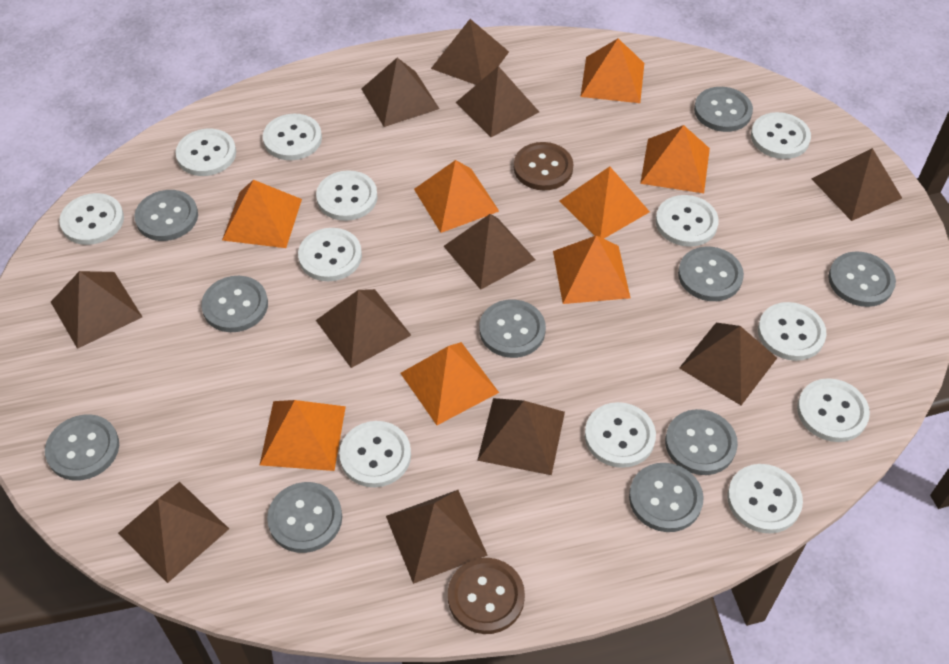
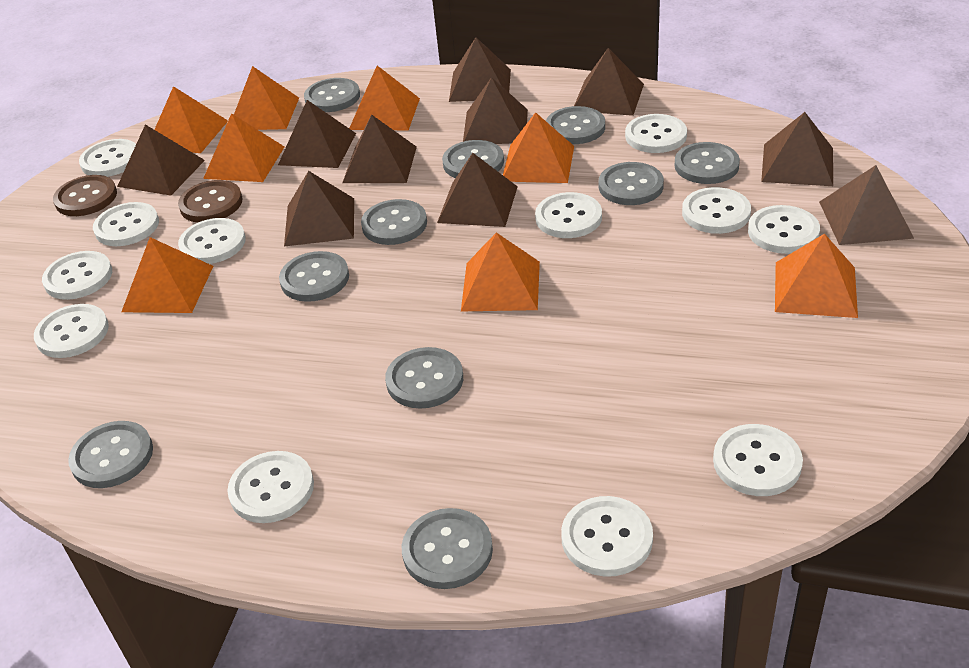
brown pyramid: 11 -> 10

